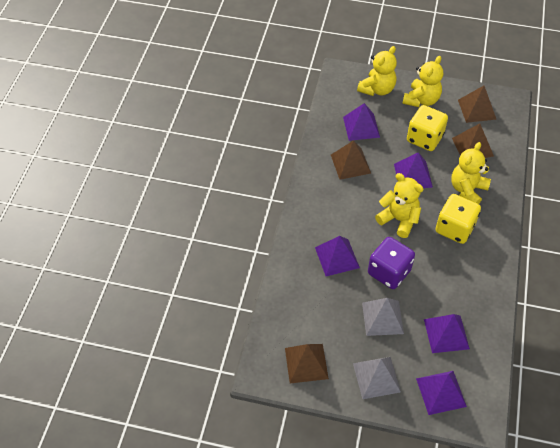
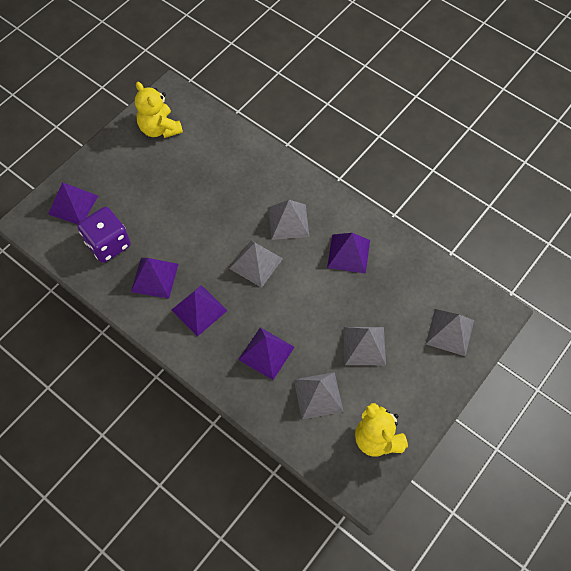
brown pyramid: 4 -> 0
grey pyramid: 2 -> 5
yellow dice: 2 -> 0
yellow teddy bear: 4 -> 2

